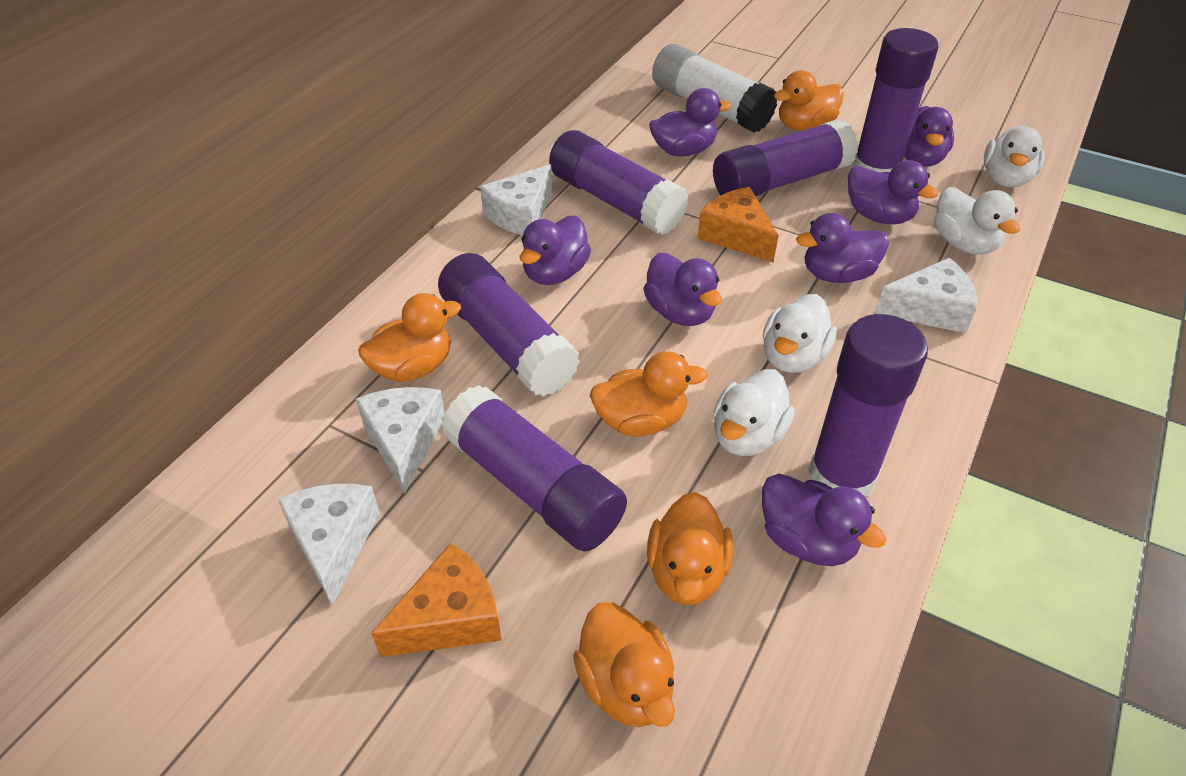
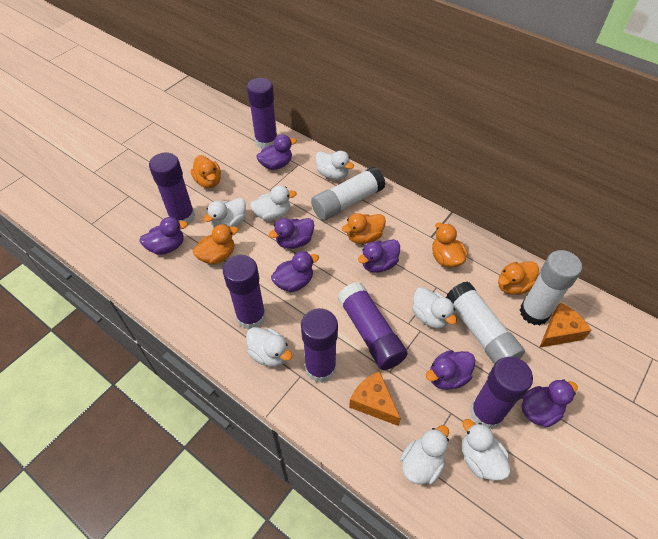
white cheese: 4 -> 0
white duck: 4 -> 7
white glue stick: 1 -> 3

